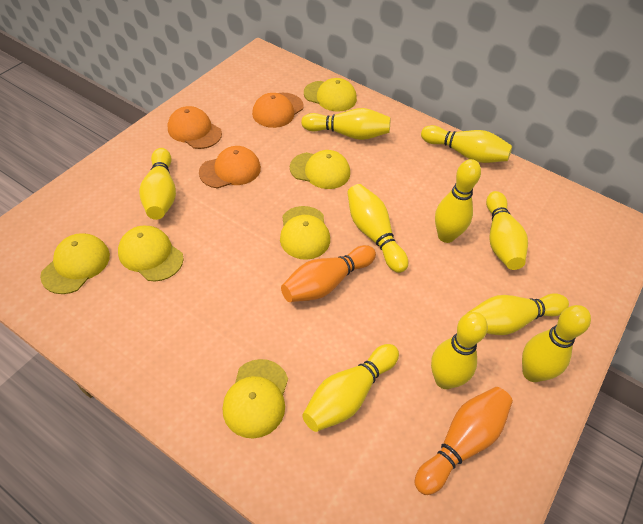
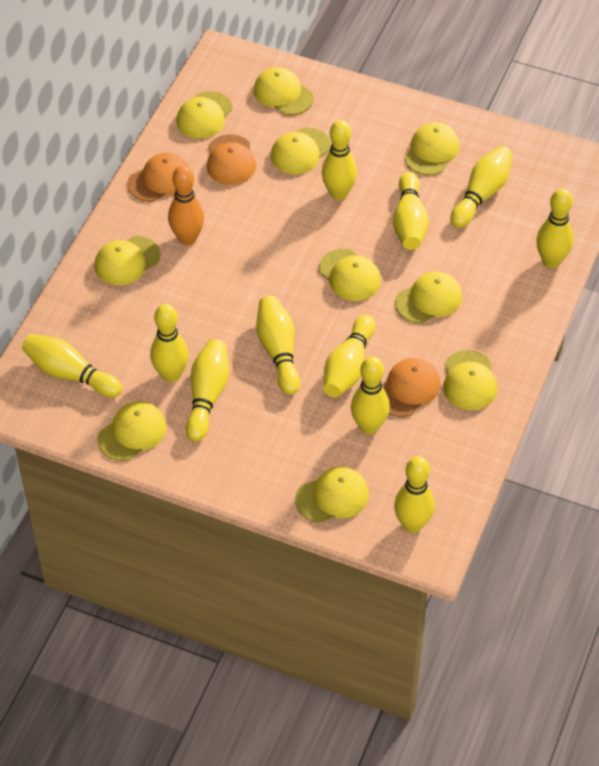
orange bowling pin: 2 -> 1
yellow bowling pin: 10 -> 11
yellow cap: 6 -> 10

